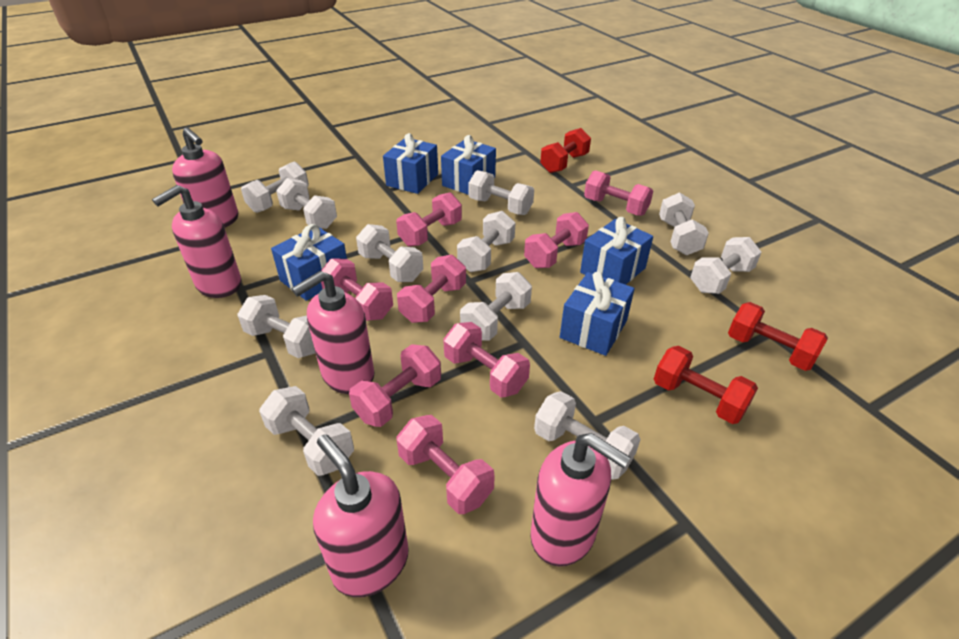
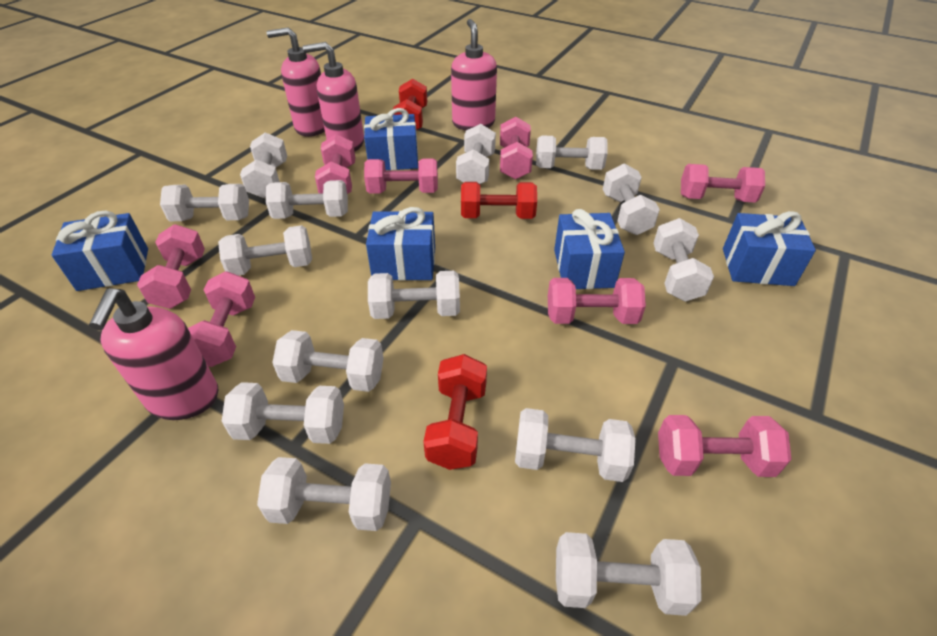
pink soap dispenser: 5 -> 4
white dumbbell: 11 -> 14

